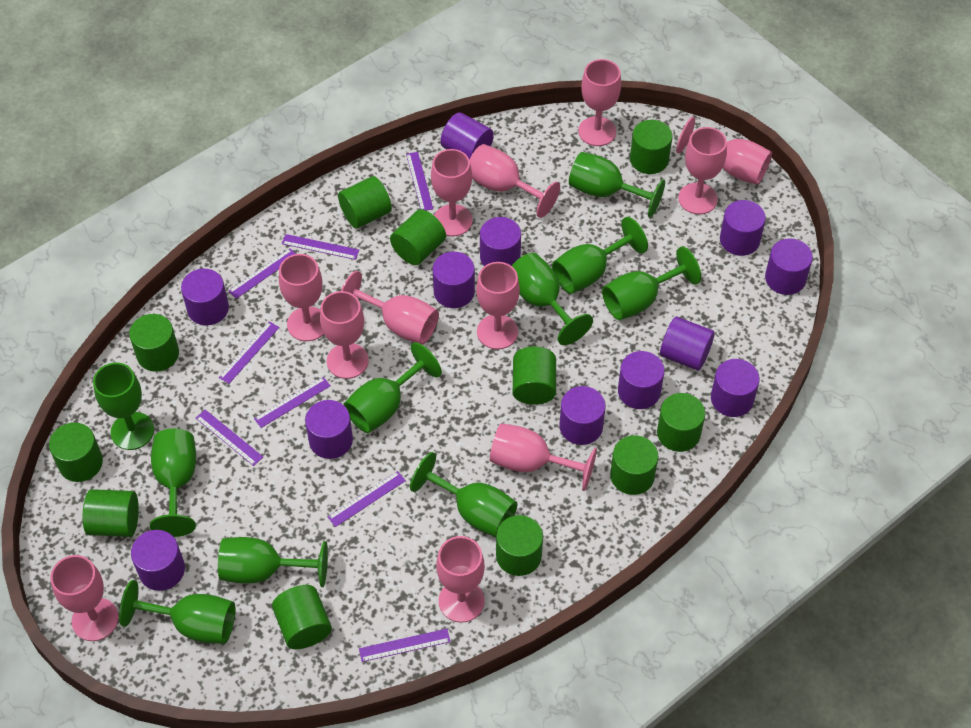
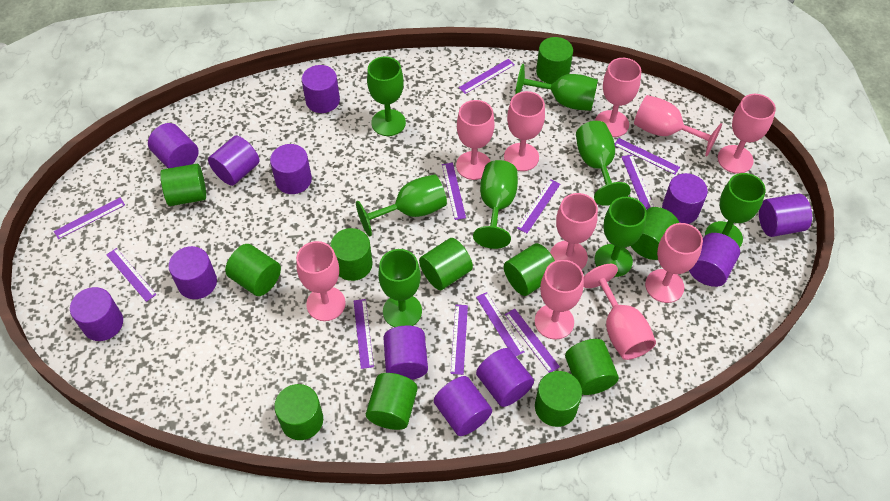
green goblet: 10 -> 8
pink goblet: 12 -> 10
purple ruler: 8 -> 11

